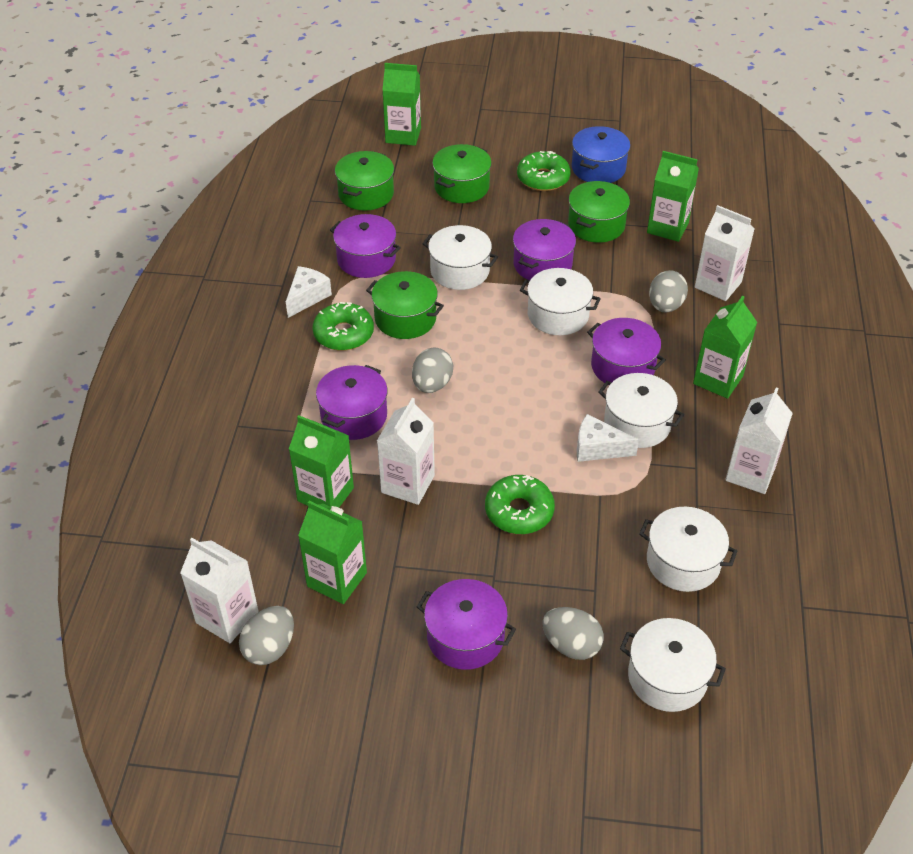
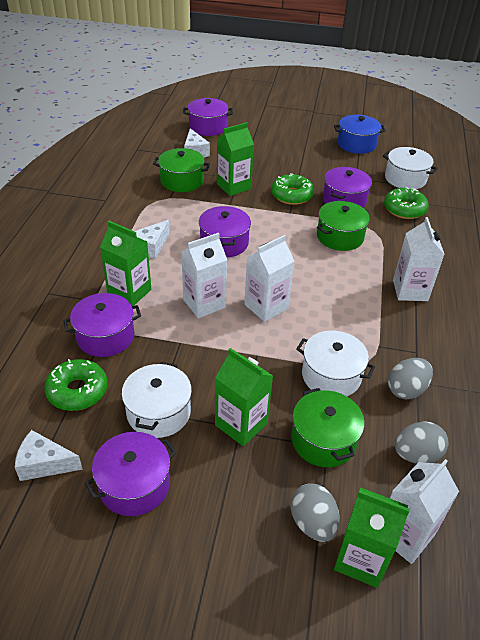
green carton: 5 -> 4
green pot: 4 -> 3
grey egg: 4 -> 3
white cheese: 2 -> 3
white pot: 5 -> 3

